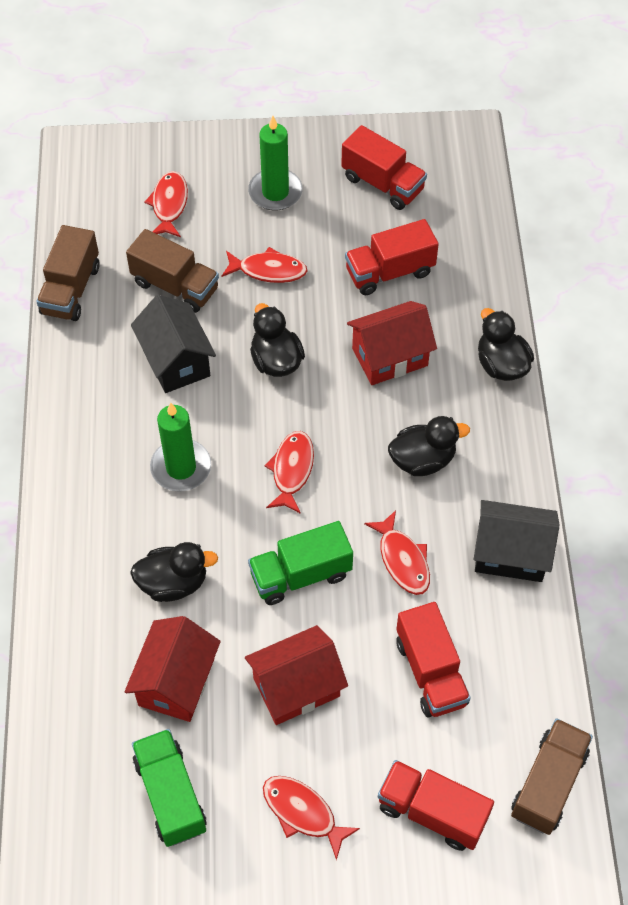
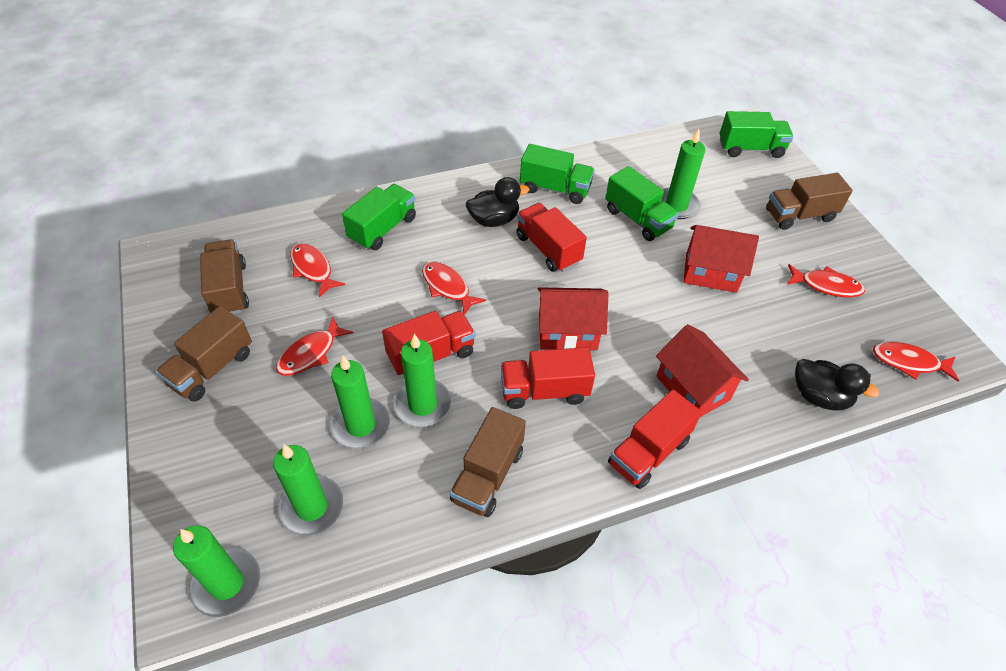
black duck: 4 -> 2
black house: 2 -> 0
brown truck: 3 -> 4
green candle: 2 -> 5
green truck: 2 -> 4

